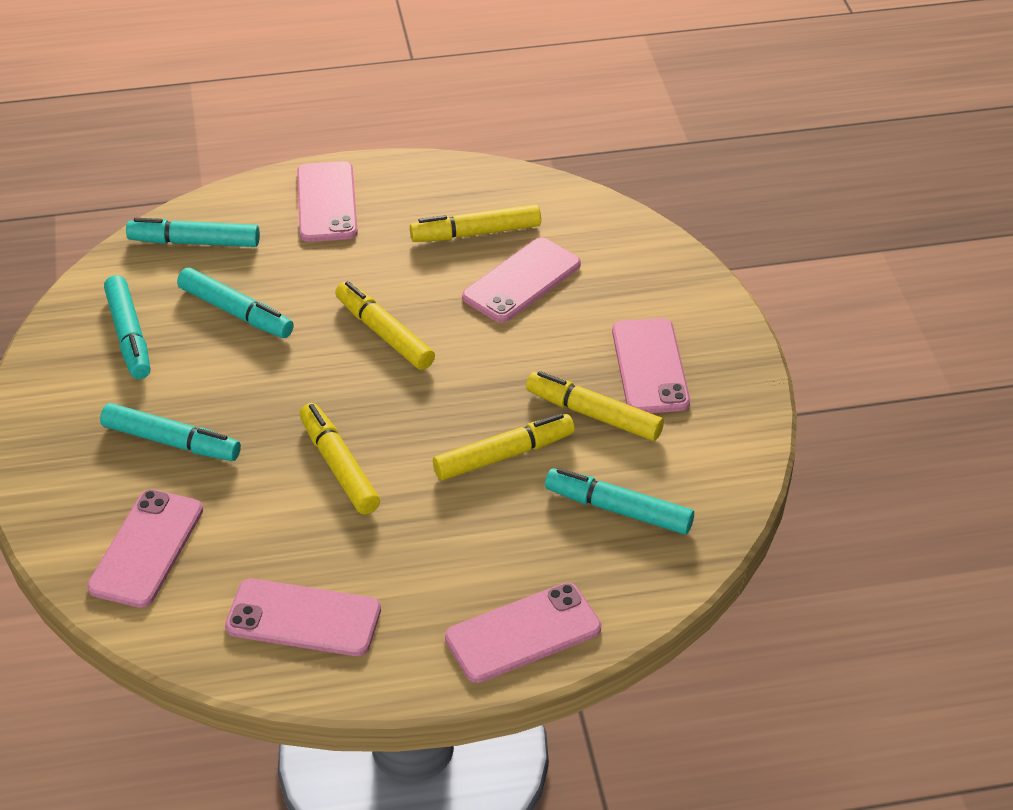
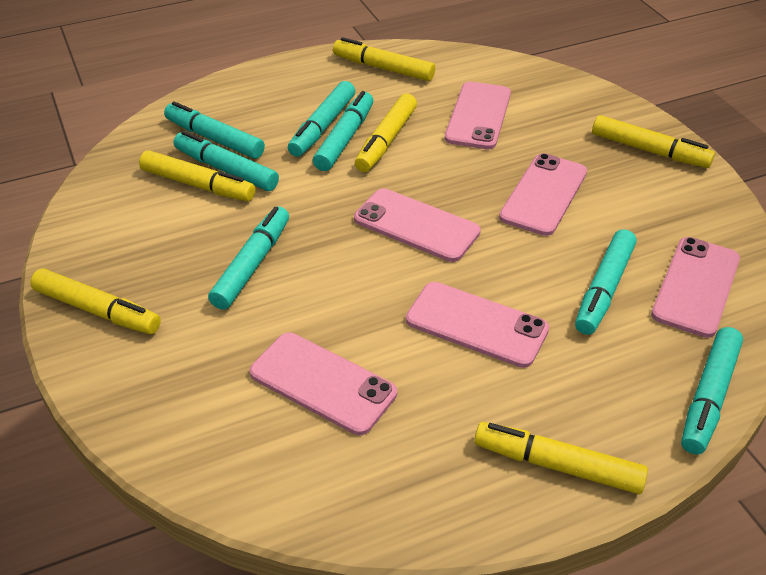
turquoise marker: 5 -> 7
yellow marker: 5 -> 6

